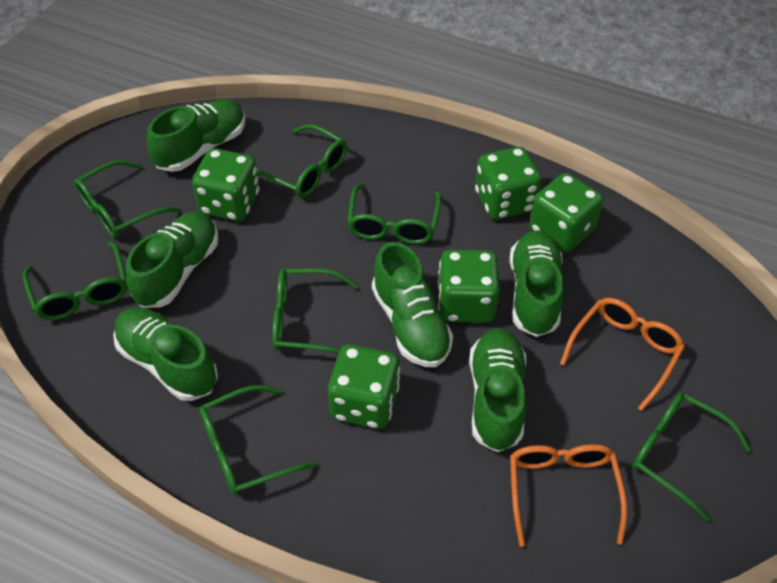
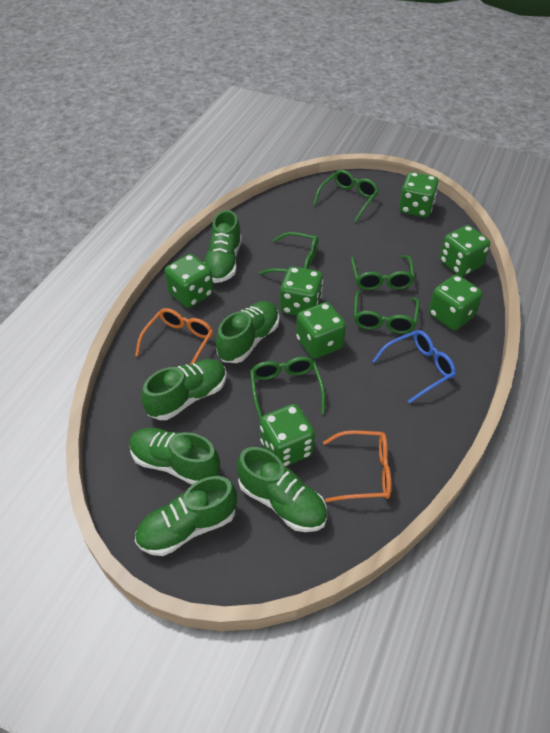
blue glasses: 0 -> 1
green dice: 5 -> 7
green glasses: 7 -> 5

